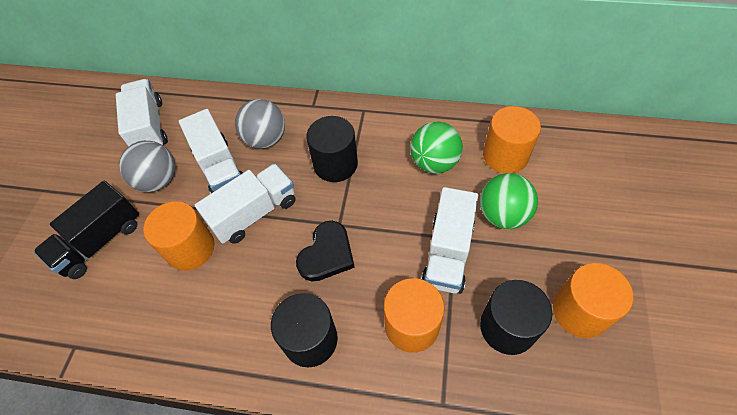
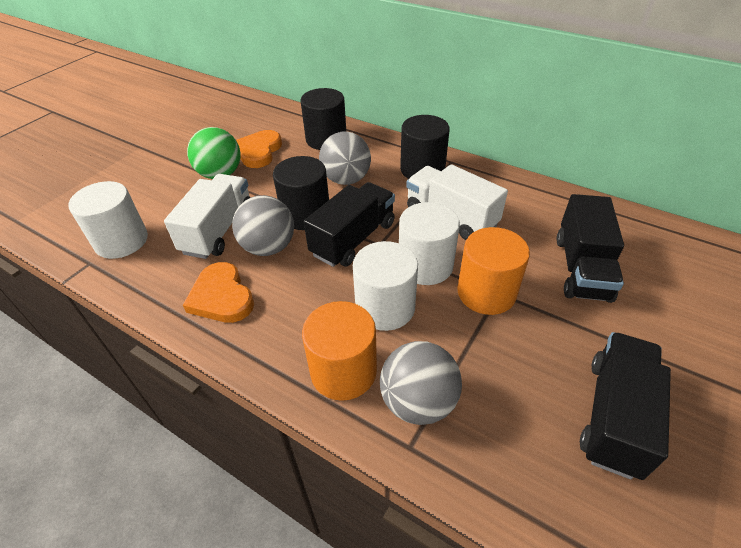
black heart: 1 -> 0
black truck: 1 -> 3
green ball: 2 -> 1
grey ball: 2 -> 3
orange cylinder: 4 -> 2
orange heart: 0 -> 2
white cylinder: 0 -> 3
white truck: 4 -> 2

